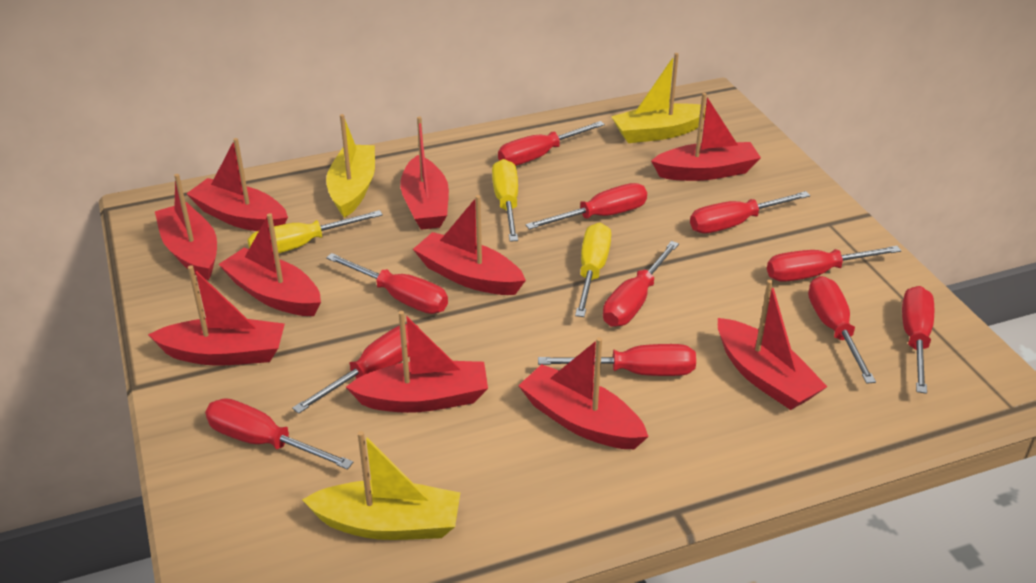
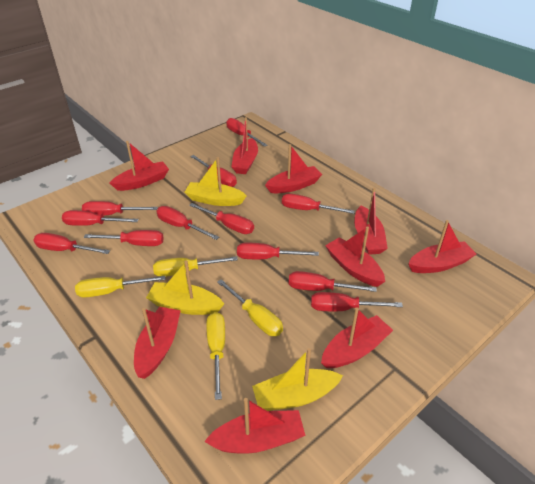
red boat: 10 -> 9
red screwdriver: 11 -> 12
yellow screwdriver: 3 -> 4

